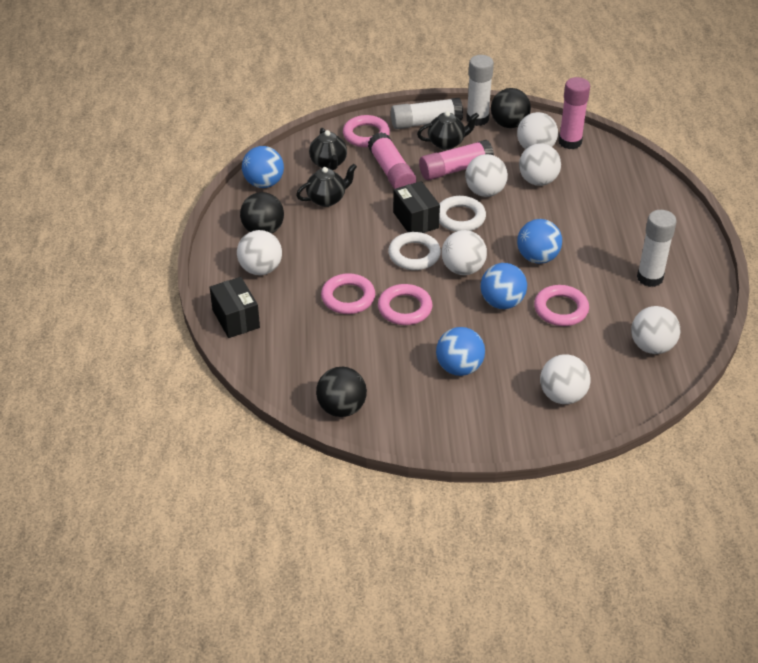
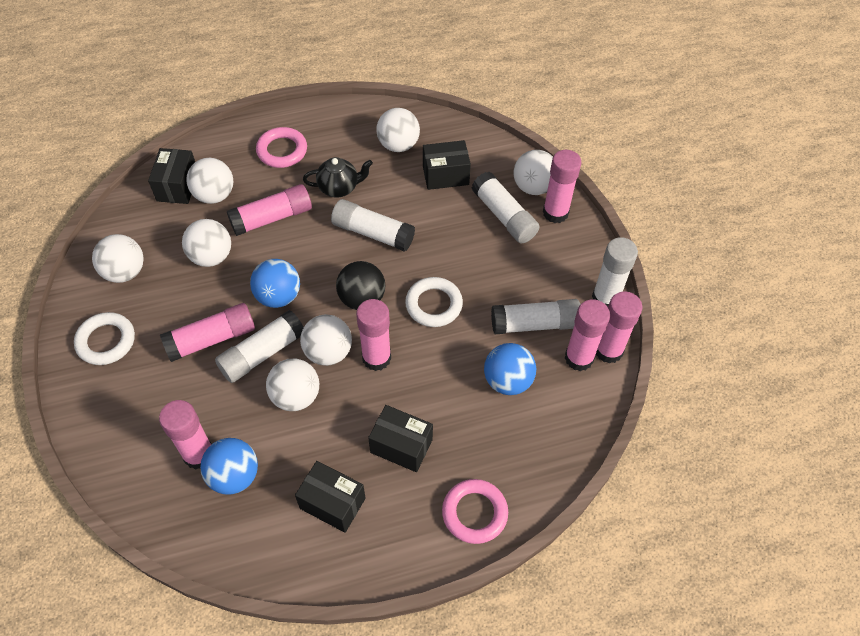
black ball: 3 -> 1
black box: 2 -> 4
black teapot: 3 -> 1
blue ball: 4 -> 3
pink glue stick: 3 -> 7
pink ring: 4 -> 2
white glue stick: 3 -> 5

